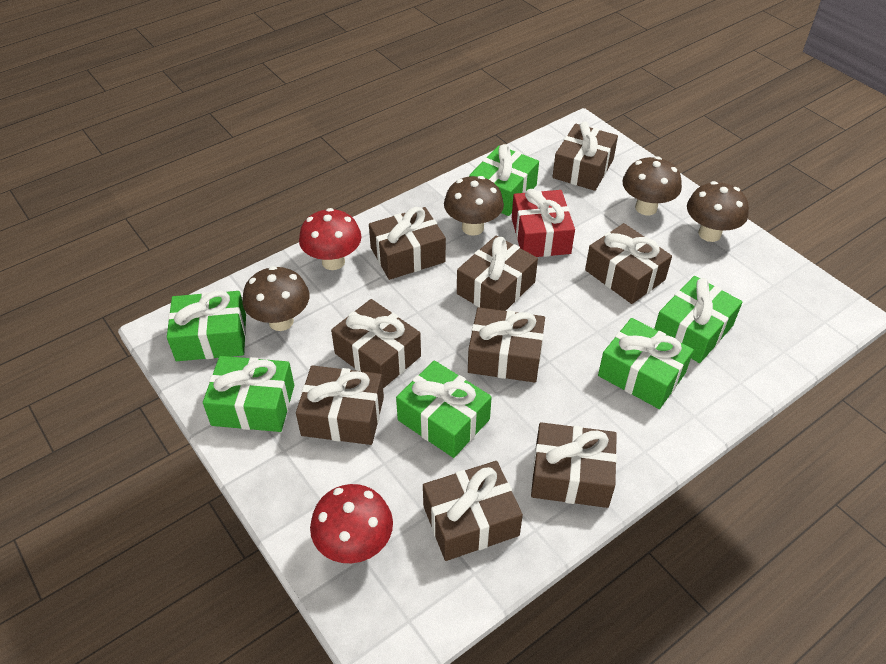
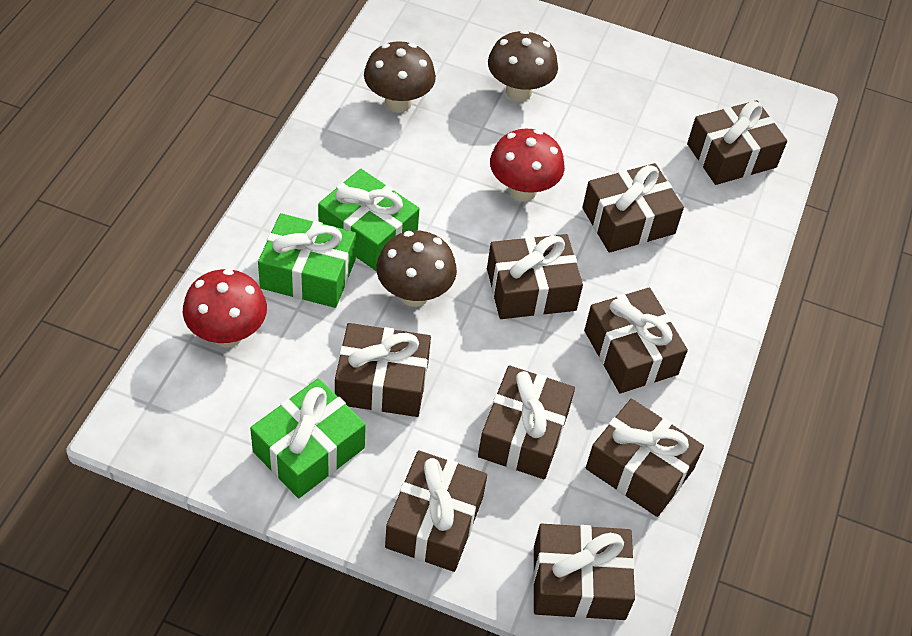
brown mushroom: 4 -> 3
green gift: 6 -> 3
red gift: 1 -> 0

